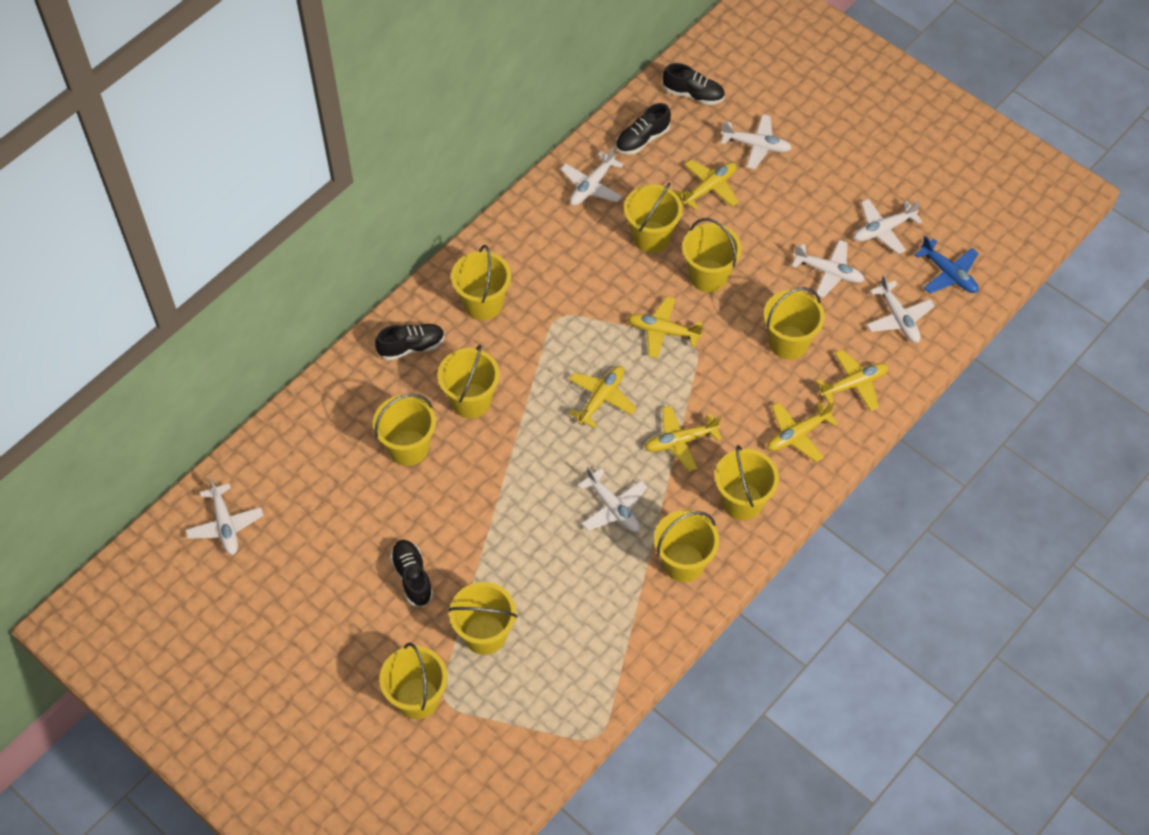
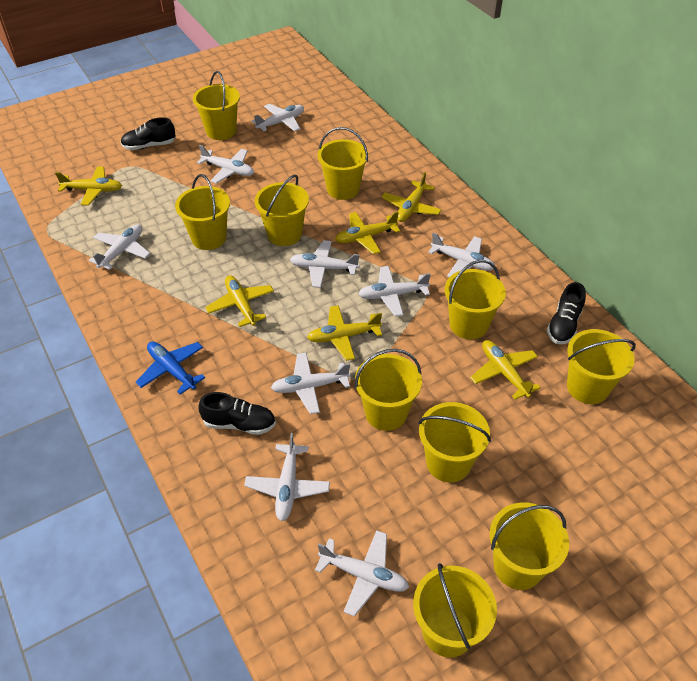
black shoe: 4 -> 3
white plane: 7 -> 9

